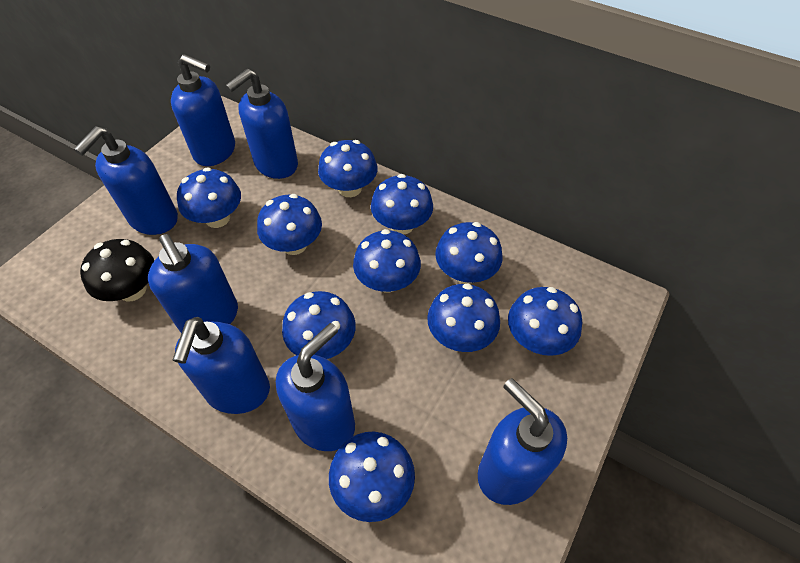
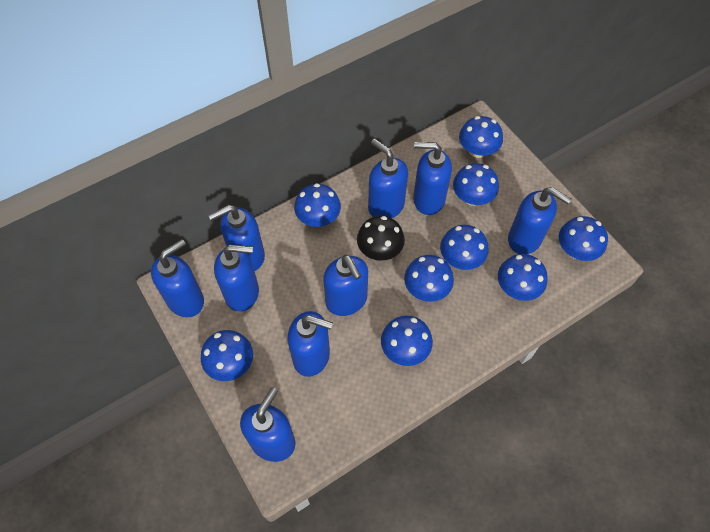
blue mushroom: 10 -> 9
blue soap dispenser: 7 -> 9

